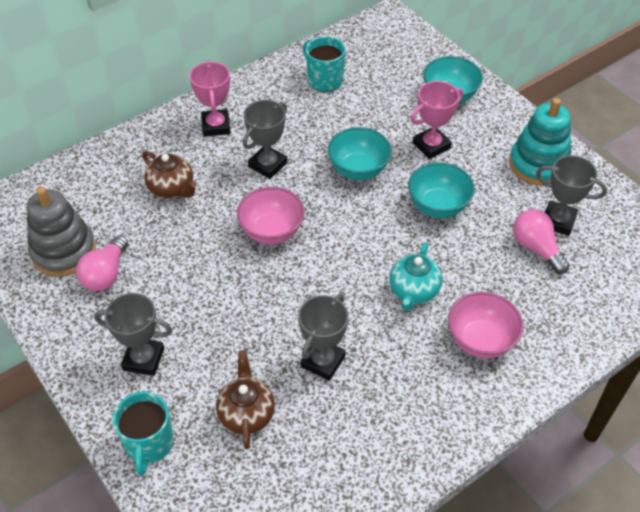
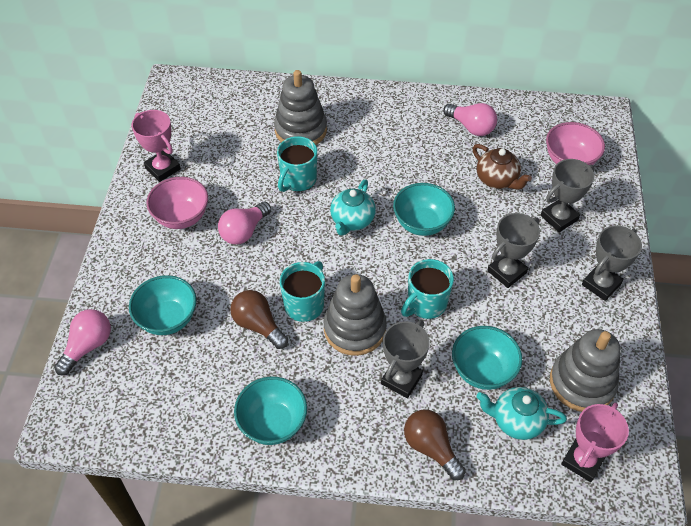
brown light bulb: 0 -> 2
brown teapot: 2 -> 1
grey stacking toy: 1 -> 3
pink light bulb: 2 -> 3
turquoise bowl: 3 -> 4
turquoise mug: 2 -> 3
turquoise stacking toy: 1 -> 0
turquoise teapot: 1 -> 2

